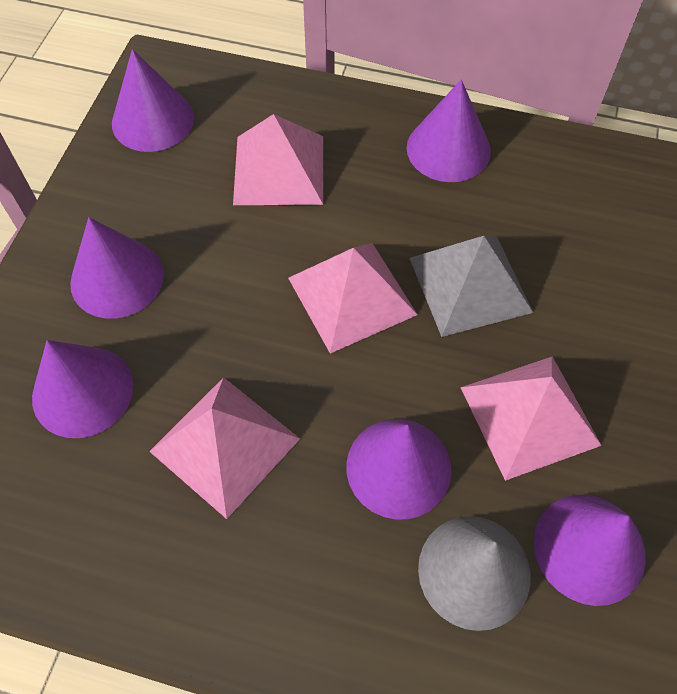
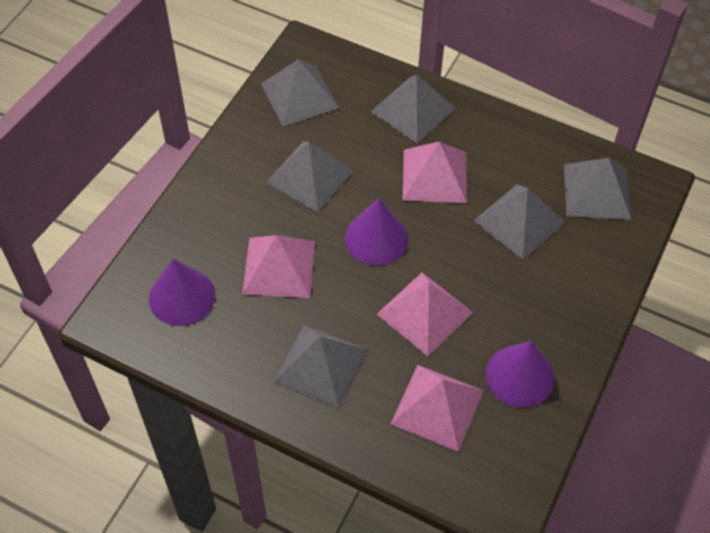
grey cone: 1 -> 0
grey pyramid: 1 -> 6
purple cone: 6 -> 3

